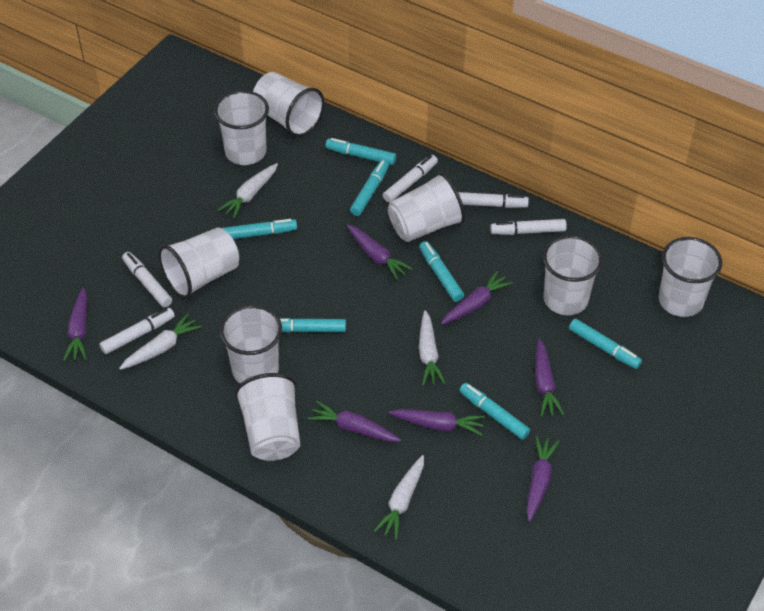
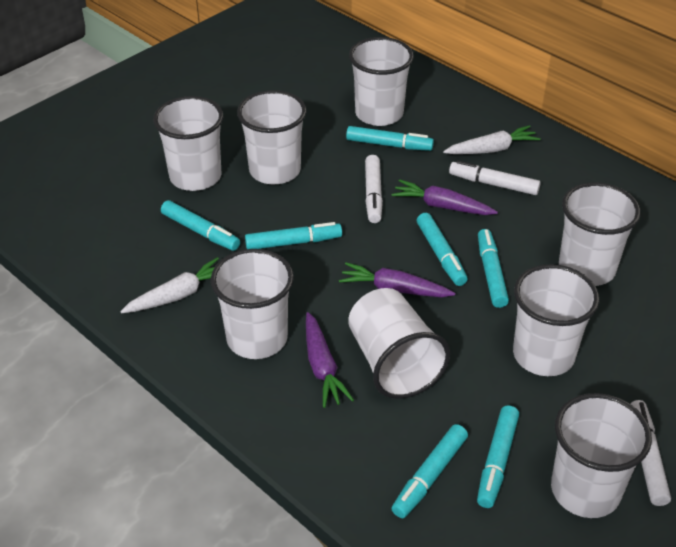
purple carrot: 7 -> 3
white carrot: 4 -> 2
white marker: 5 -> 3

